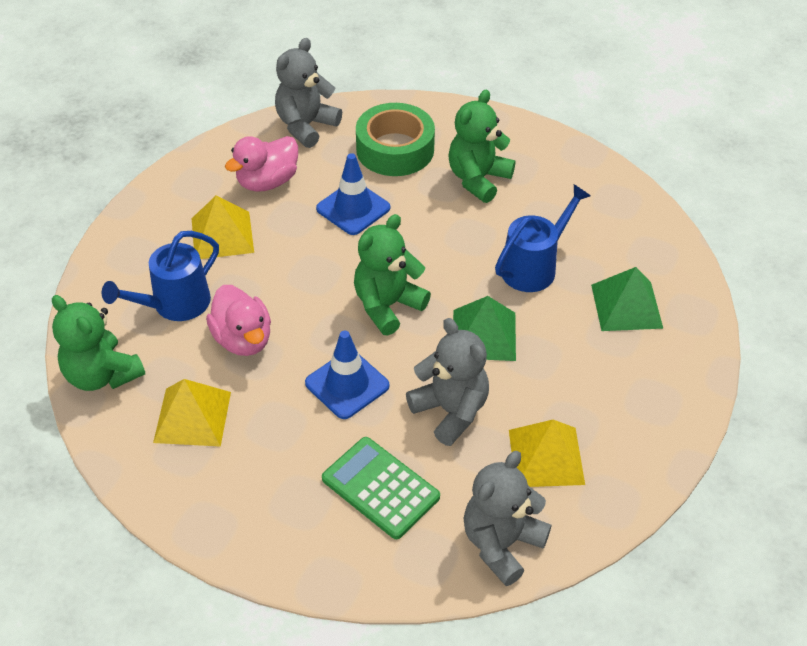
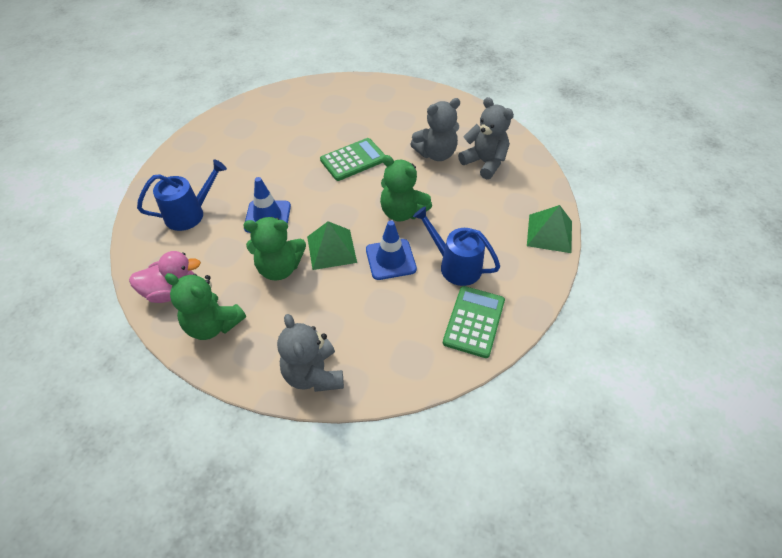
green calculator: 1 -> 2
green tape: 1 -> 0
pink duck: 2 -> 1
yellow pyramid: 3 -> 0

